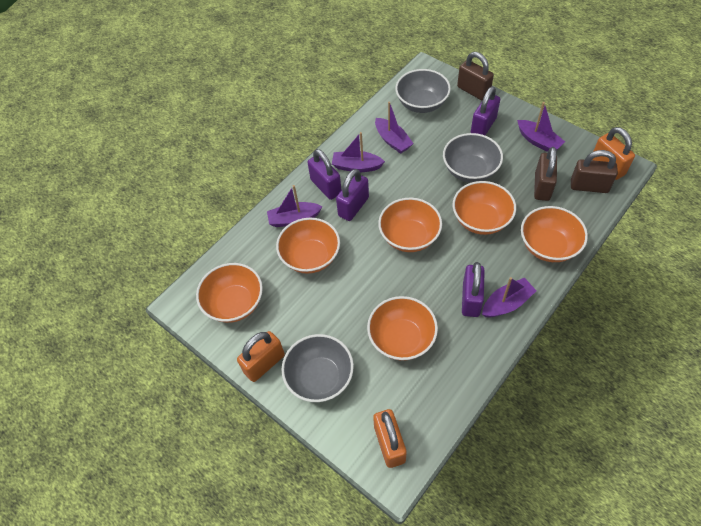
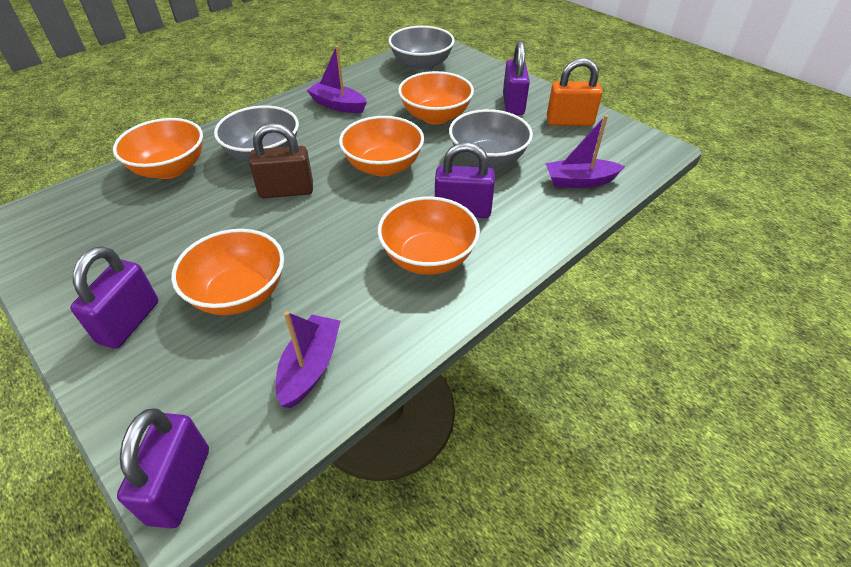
brown padlock: 3 -> 1
orange bowl: 6 -> 5
orange padlock: 3 -> 1
purple boat: 5 -> 3

